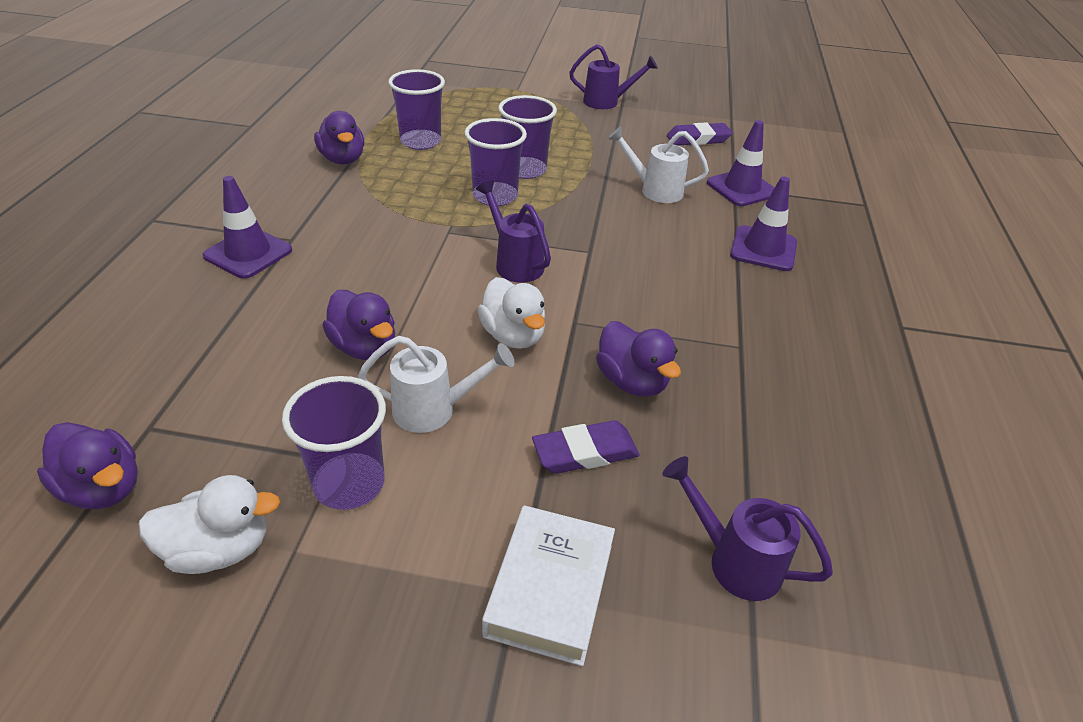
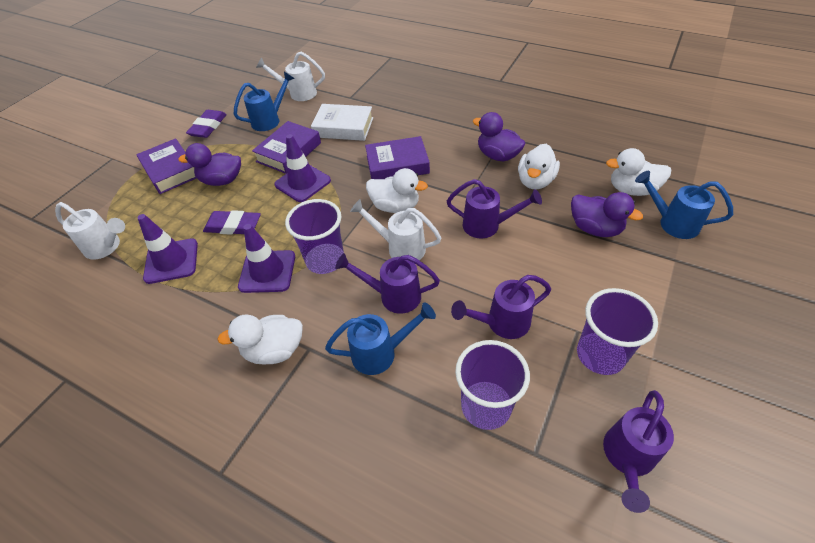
blue watering can: 0 -> 3
purple book: 0 -> 3
purple cup: 4 -> 3
purple duck: 4 -> 3
purple watering can: 3 -> 4
white duck: 2 -> 4
white watering can: 2 -> 3

